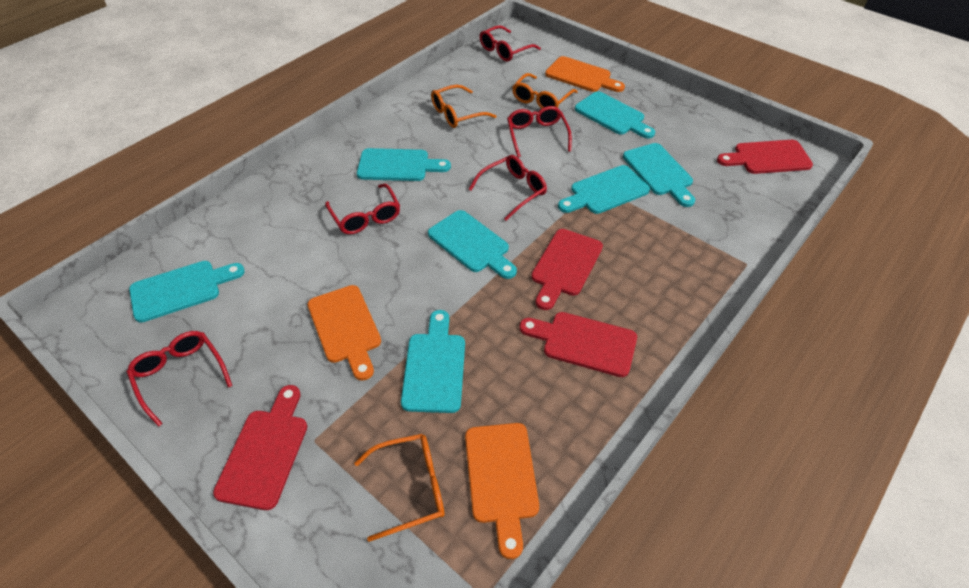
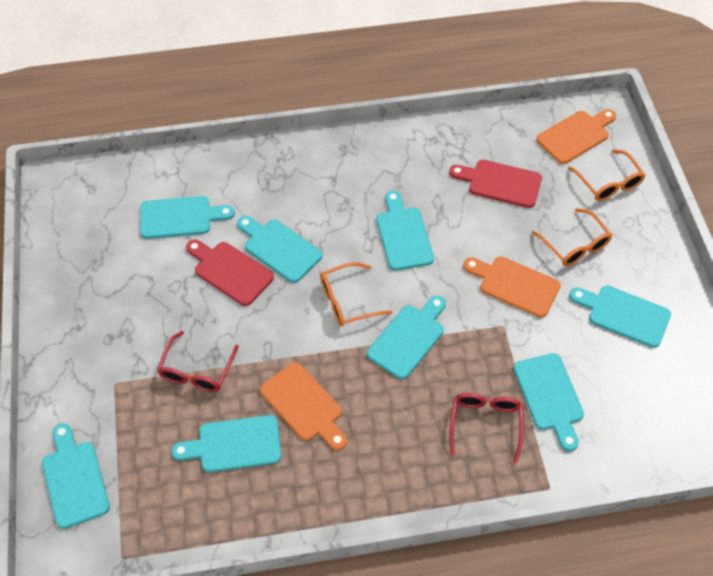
red cutting board: 4 -> 2
red glasses: 5 -> 2
turquoise cutting board: 7 -> 8

